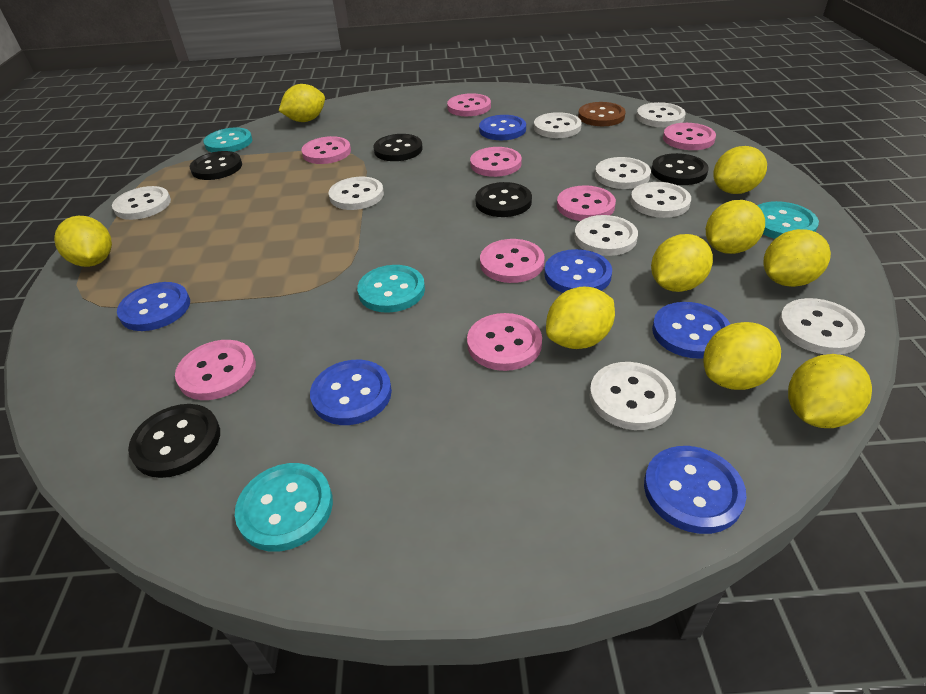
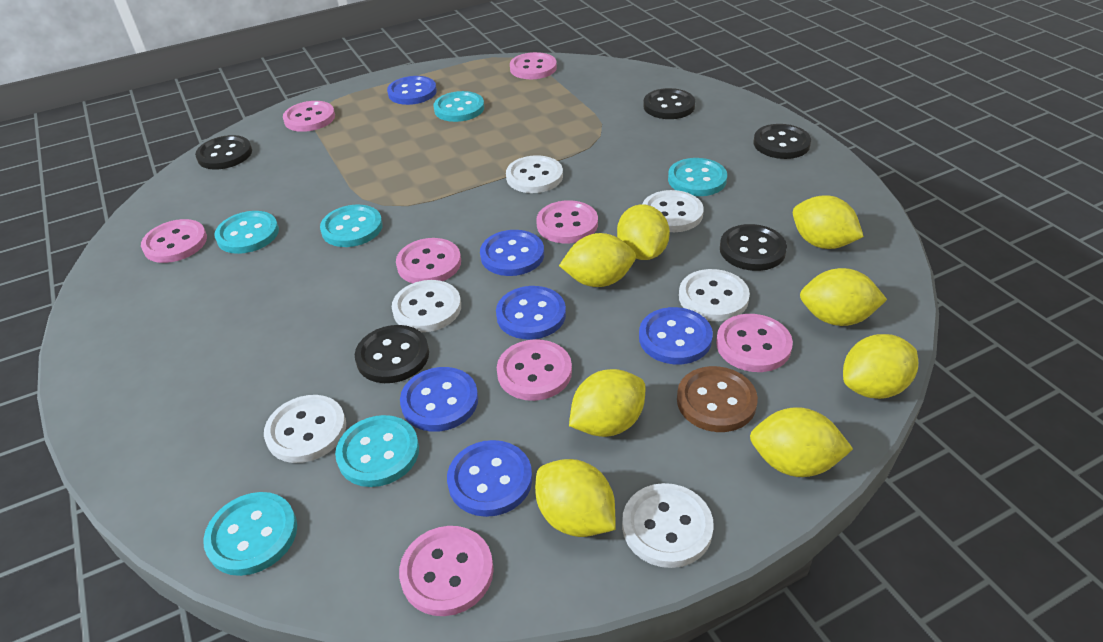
turquoise button: 4 -> 6
white button: 9 -> 6
yellow lemon: 9 -> 8

